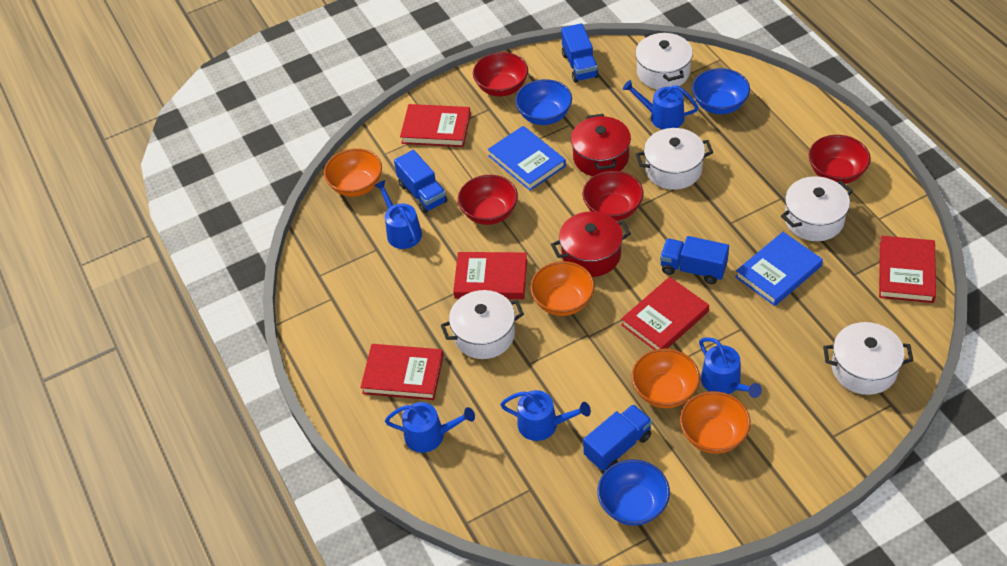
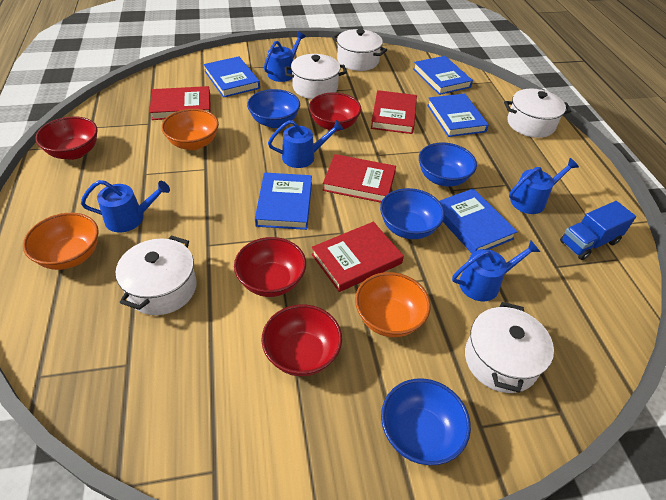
blue book: 2 -> 5
blue bowl: 3 -> 4
blue truck: 4 -> 1
orange bowl: 4 -> 3
red book: 5 -> 4
red pot: 2 -> 0

